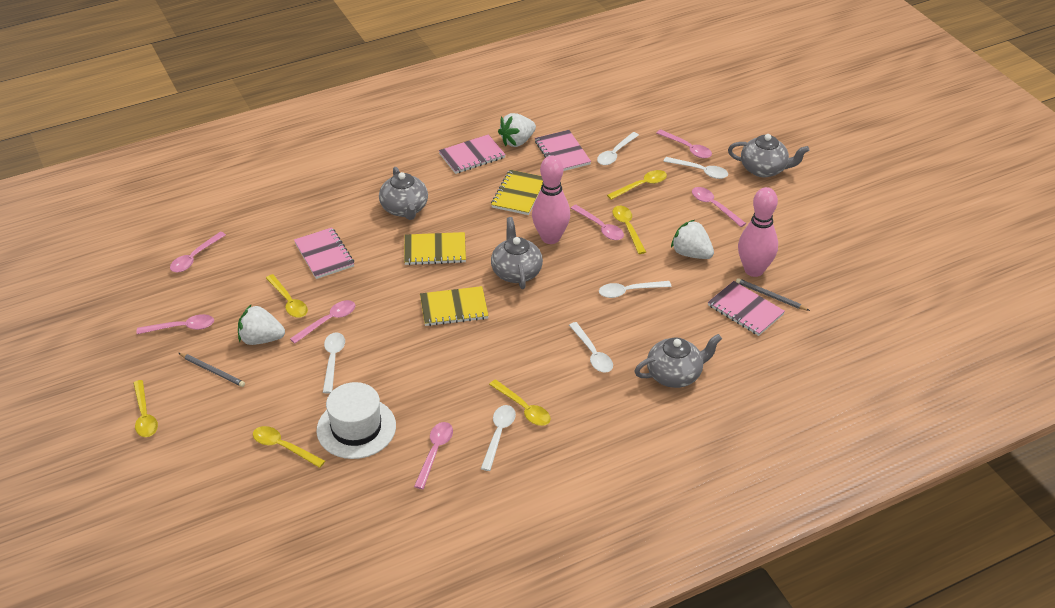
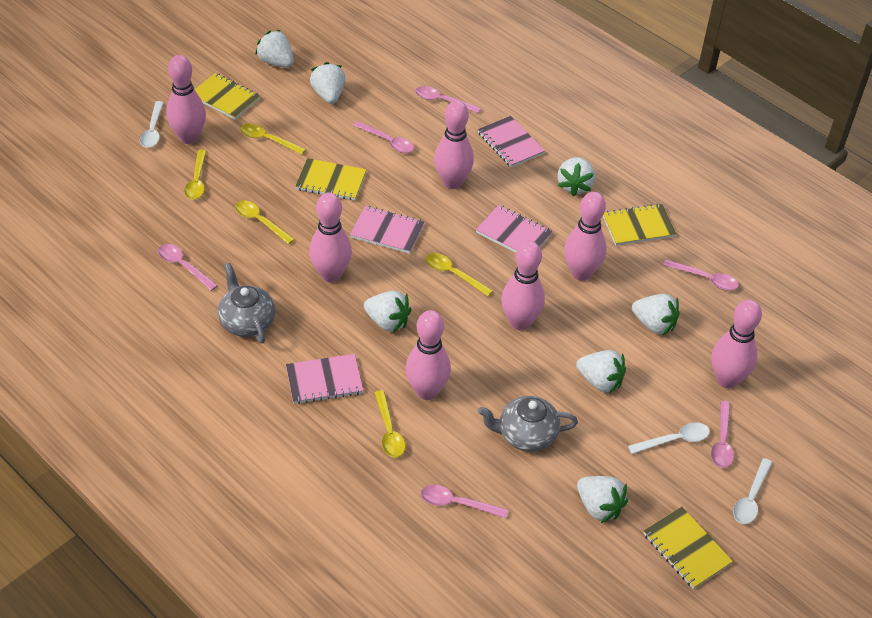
grey pencil: 2 -> 0
grey teapot: 4 -> 2
pink bowling pin: 2 -> 7
pink spoon: 7 -> 6
white hat: 1 -> 0
white spoon: 6 -> 3
white strawberry: 3 -> 7
yellow notebook: 3 -> 4
yellow spoon: 6 -> 5

